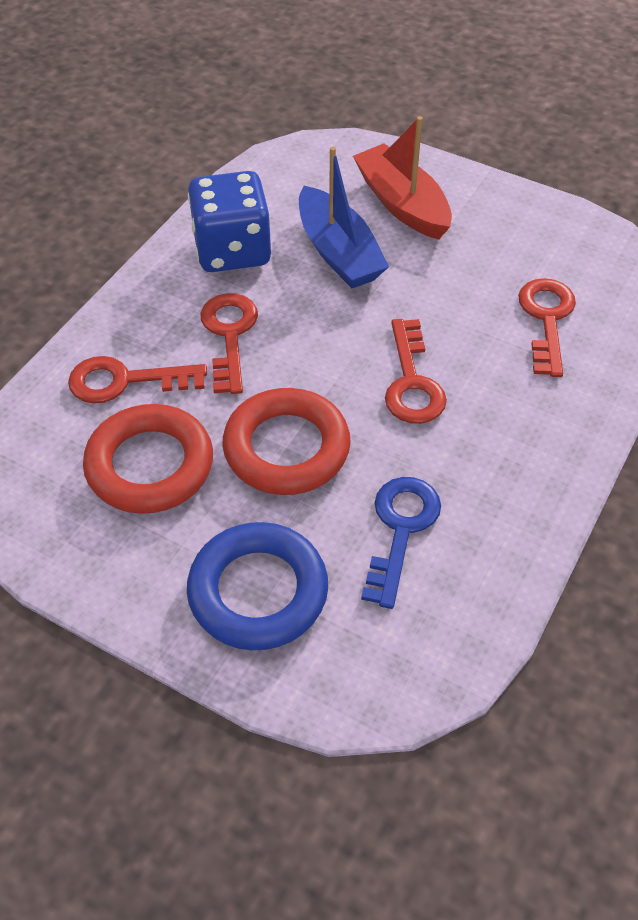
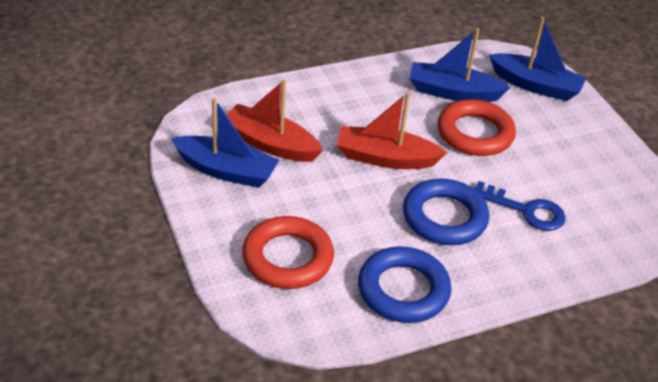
blue boat: 1 -> 3
blue dice: 1 -> 0
blue ring: 1 -> 2
red boat: 1 -> 2
red key: 4 -> 0

